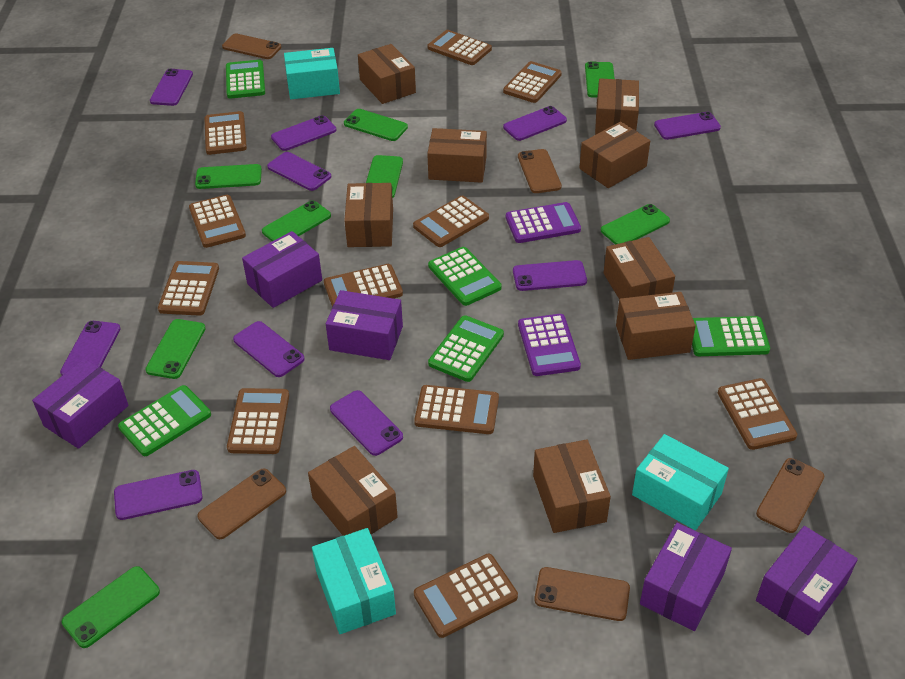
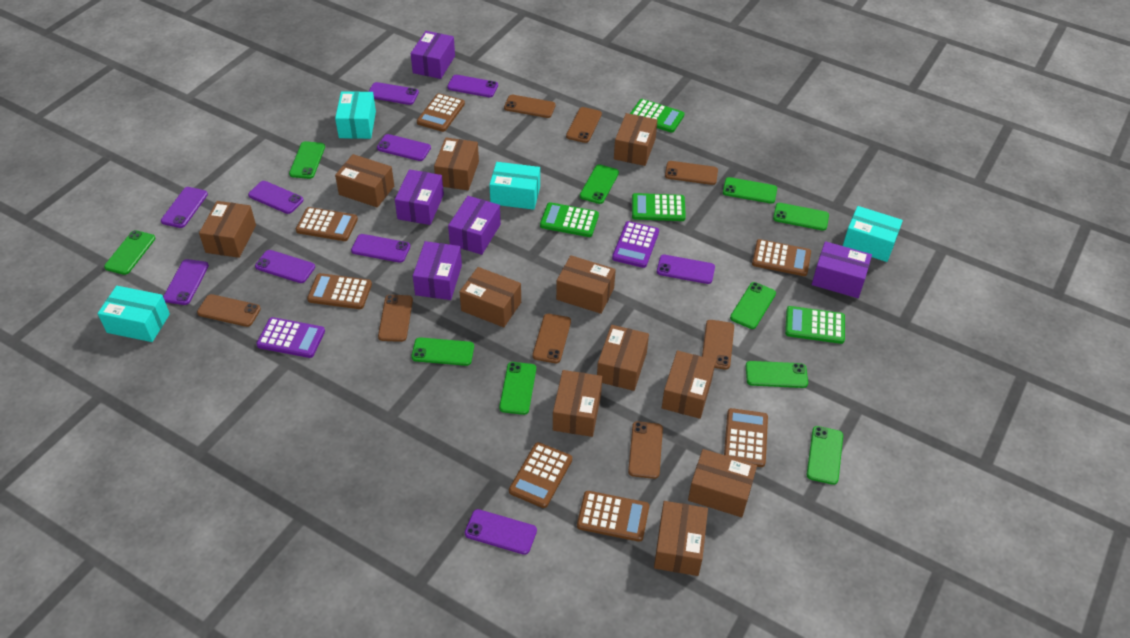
brown box: 9 -> 11
brown calculator: 11 -> 7
brown phone: 5 -> 8
green calculator: 5 -> 4
green phone: 8 -> 10
turquoise box: 3 -> 4

